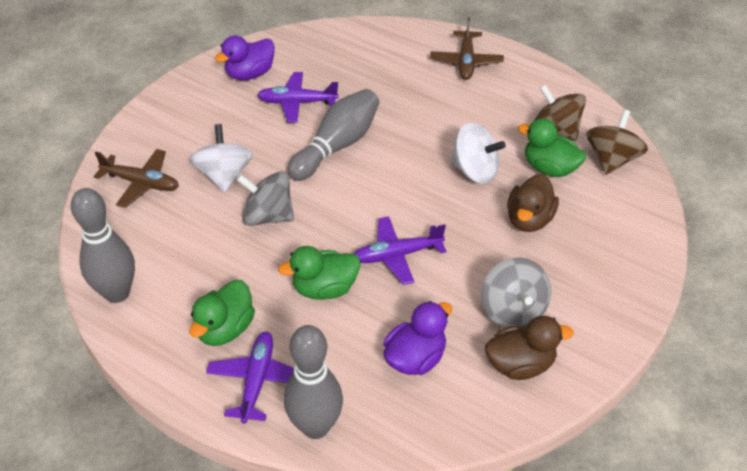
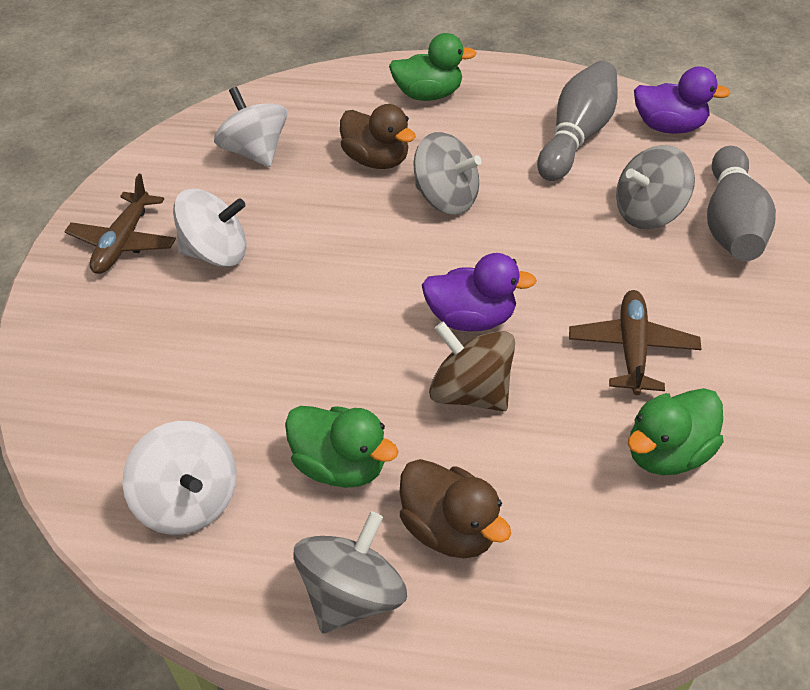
brown spinning top: 2 -> 1
grey bowling pin: 3 -> 2
grey spinning top: 2 -> 3
purple plane: 3 -> 0
white spinning top: 2 -> 3

